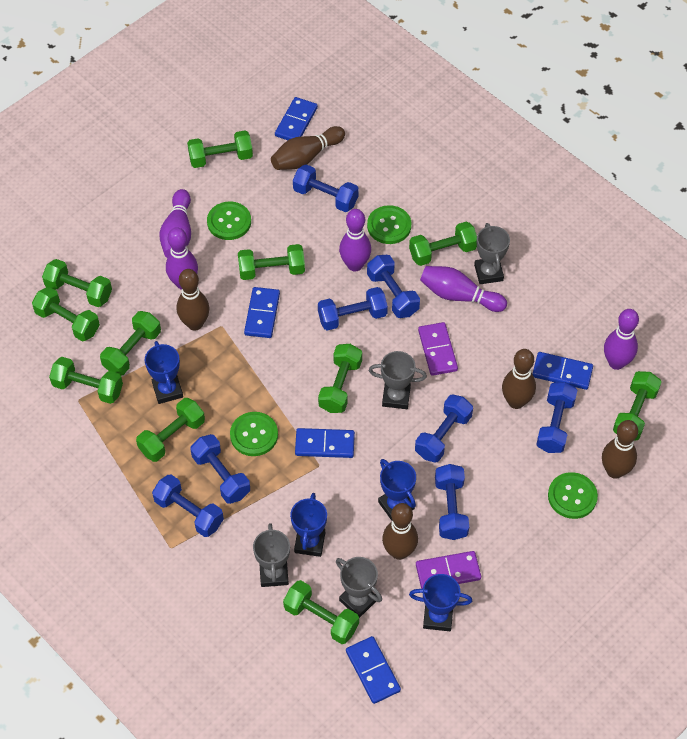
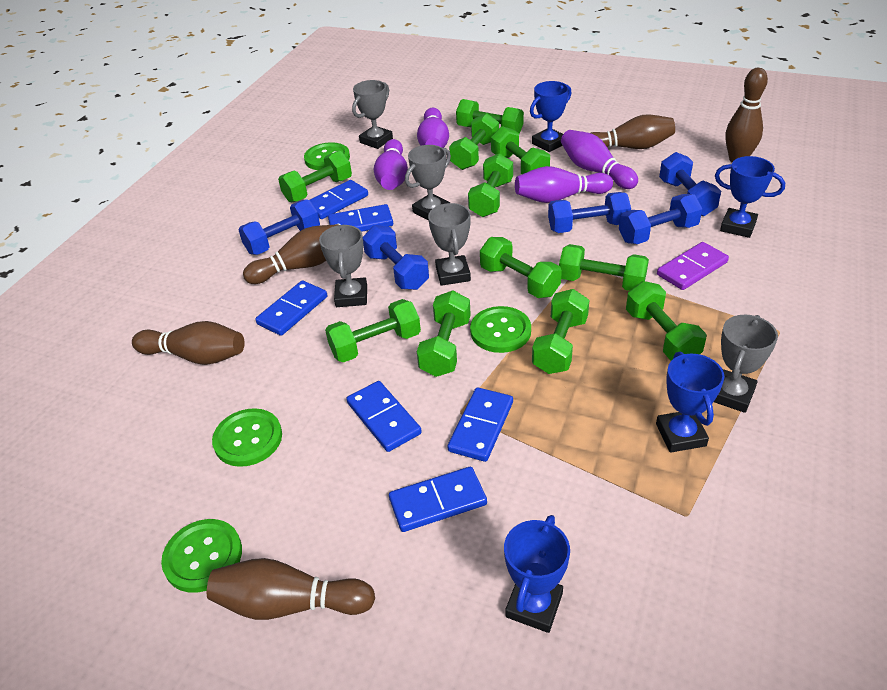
blue domino: 5 -> 6
blue dumbbell: 8 -> 5
grey trophy: 4 -> 5
purple bowling pin: 5 -> 4
purple domino: 2 -> 1

